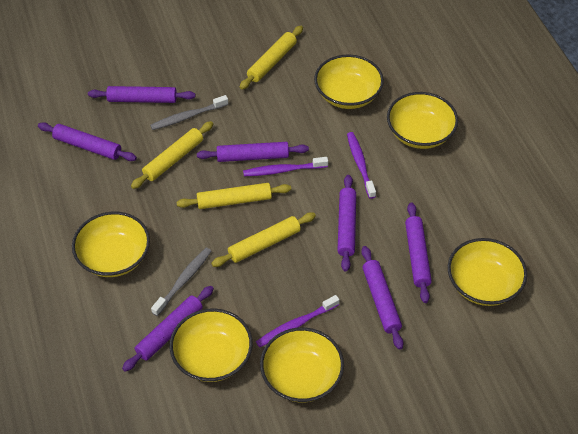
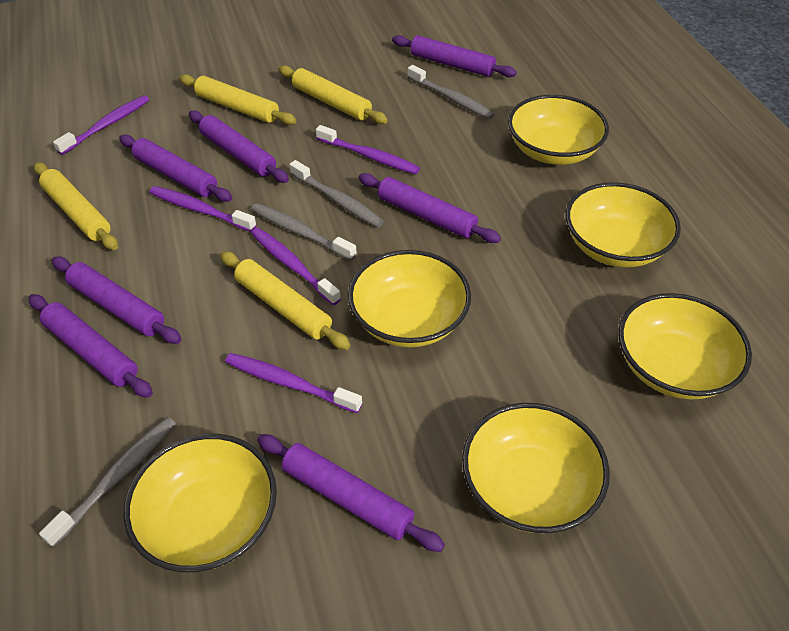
grey toothbrush: 2 -> 4
purple toothbrush: 3 -> 5

